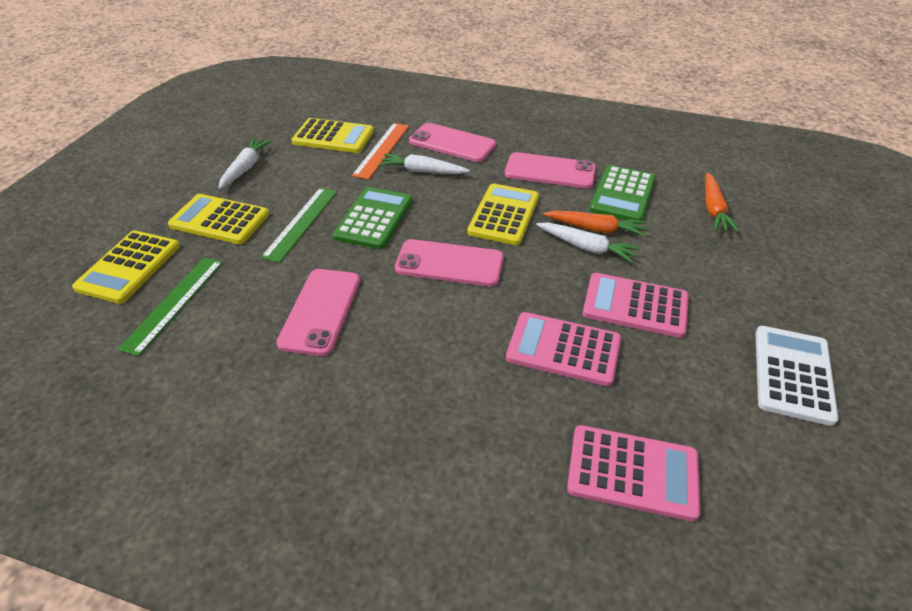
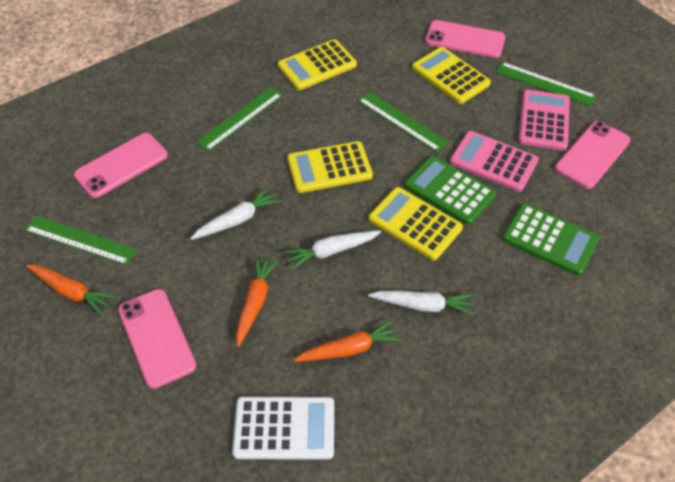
green ruler: 2 -> 4
orange carrot: 2 -> 3
orange ruler: 1 -> 0
pink calculator: 3 -> 2

